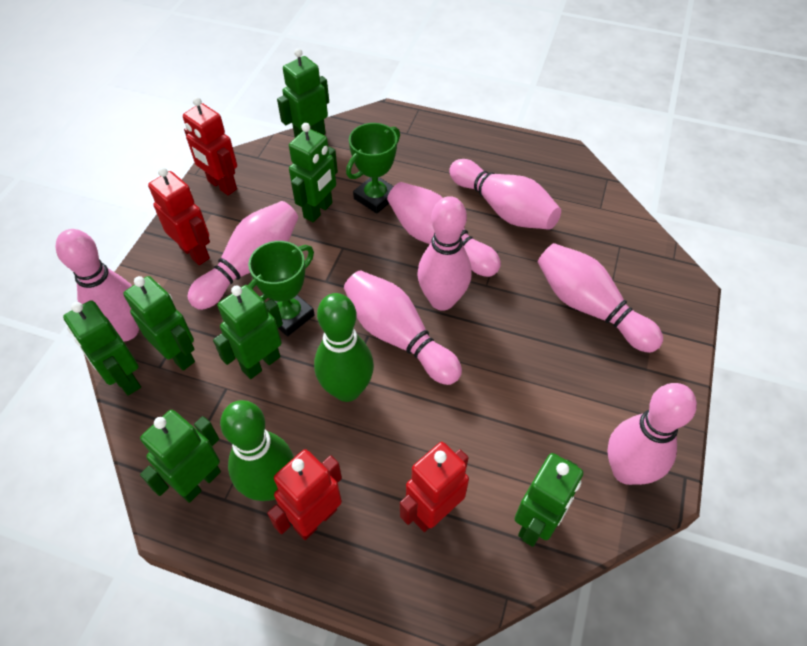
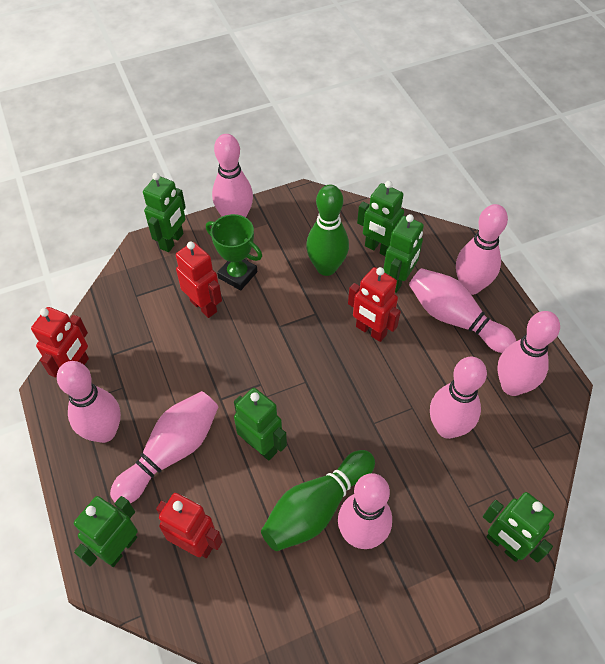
green robot: 7 -> 6
green trophy: 2 -> 1

